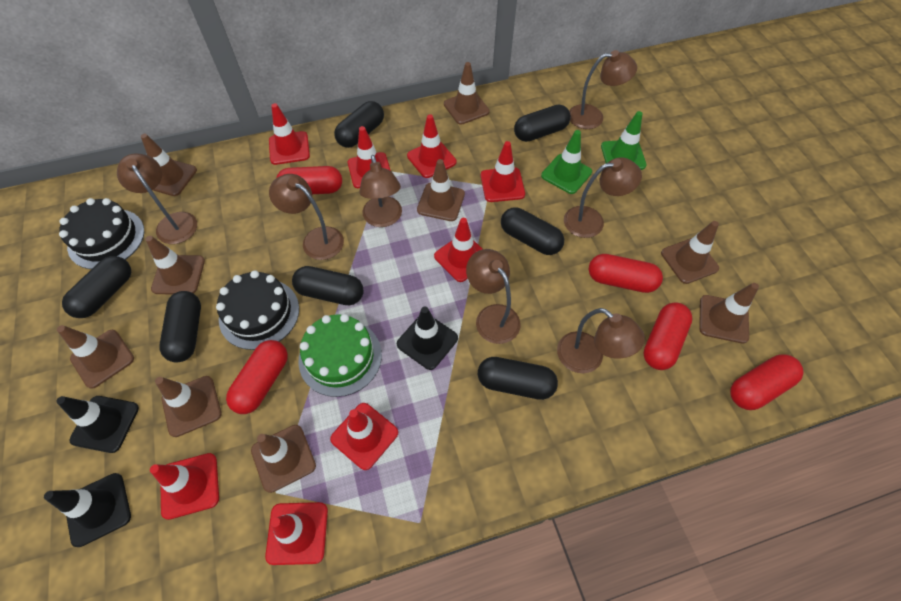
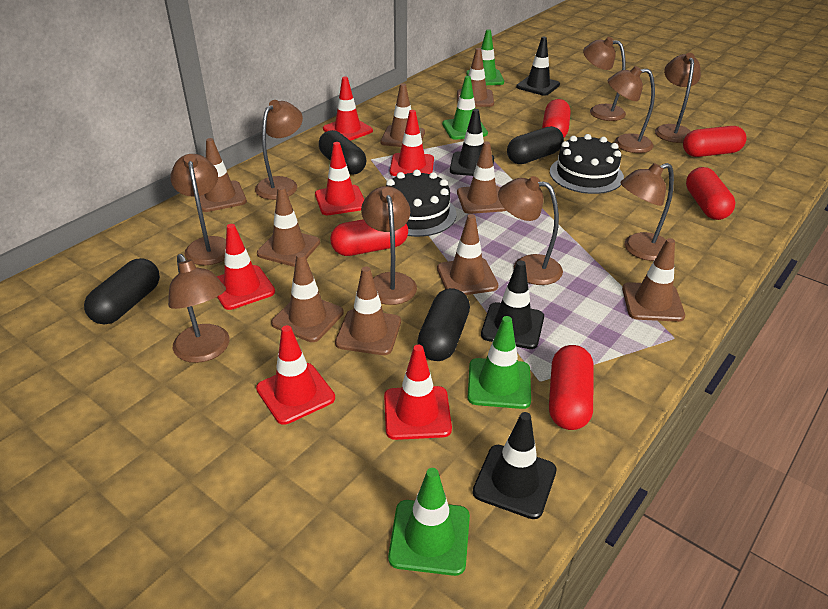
black capsule: 7 -> 4
black traffic cone: 3 -> 4
brown lamp: 7 -> 9
green cake: 1 -> 0
green traffic cone: 2 -> 4
red traffic cone: 8 -> 6

